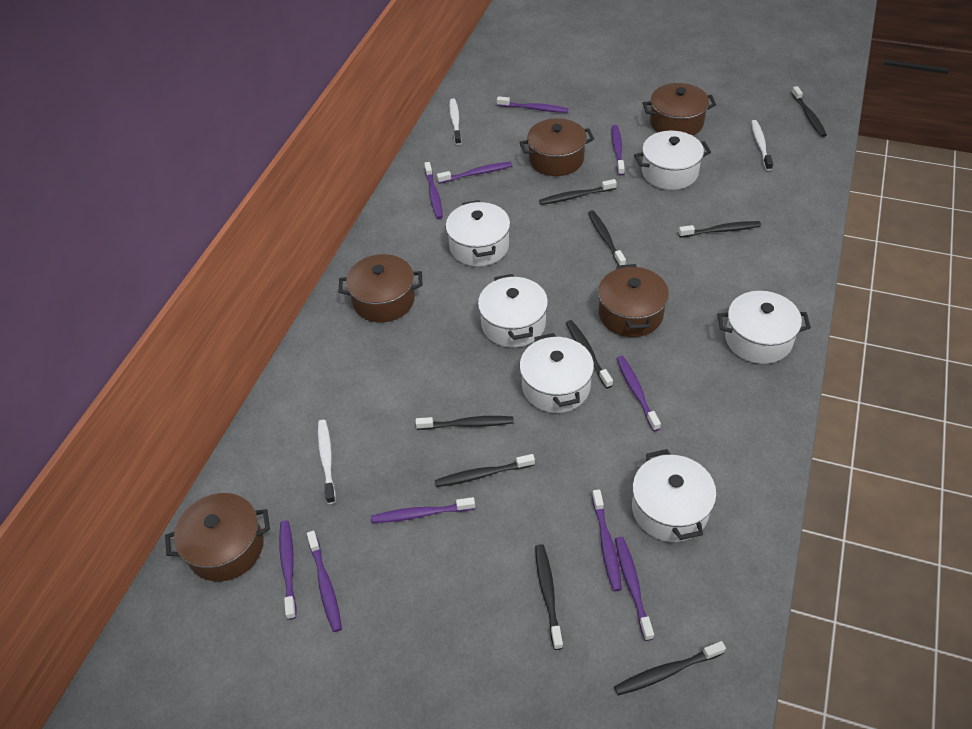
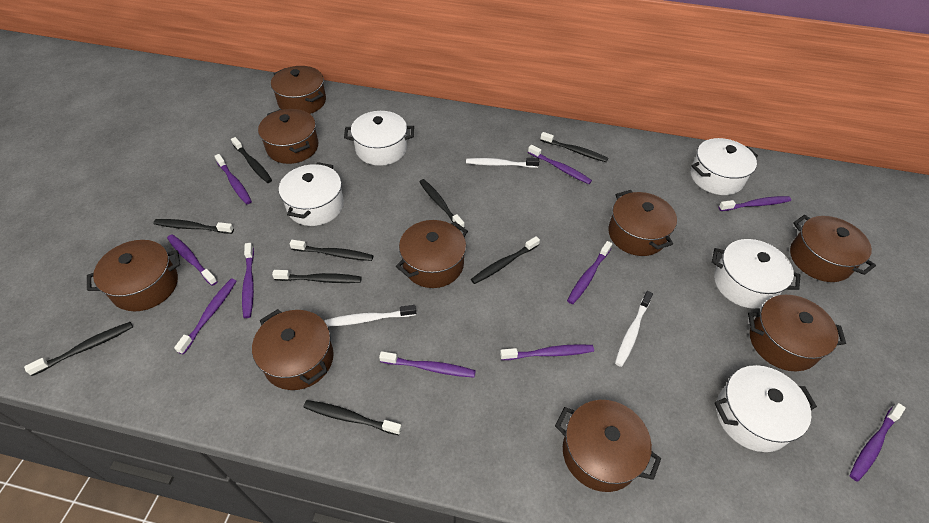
brown pot: 5 -> 9
white pot: 6 -> 5

